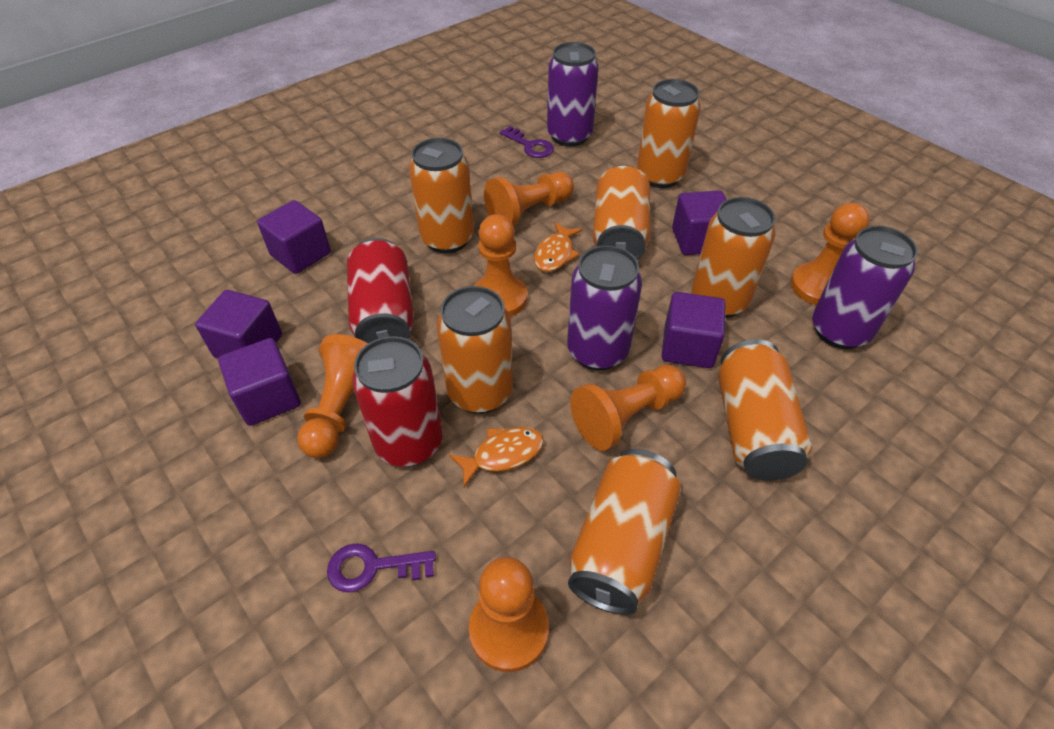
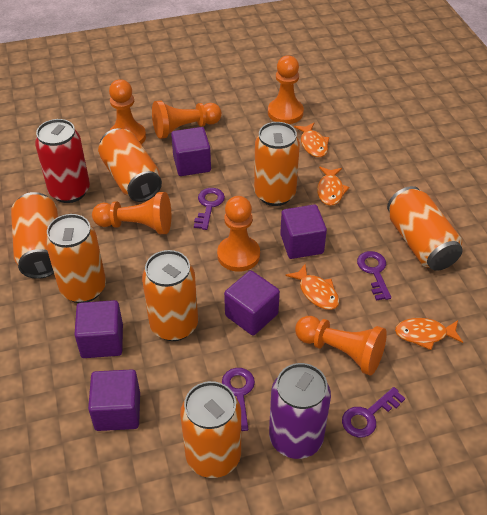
orange fish: 2 -> 4
purple can: 3 -> 1
purple key: 2 -> 4
red can: 2 -> 1

